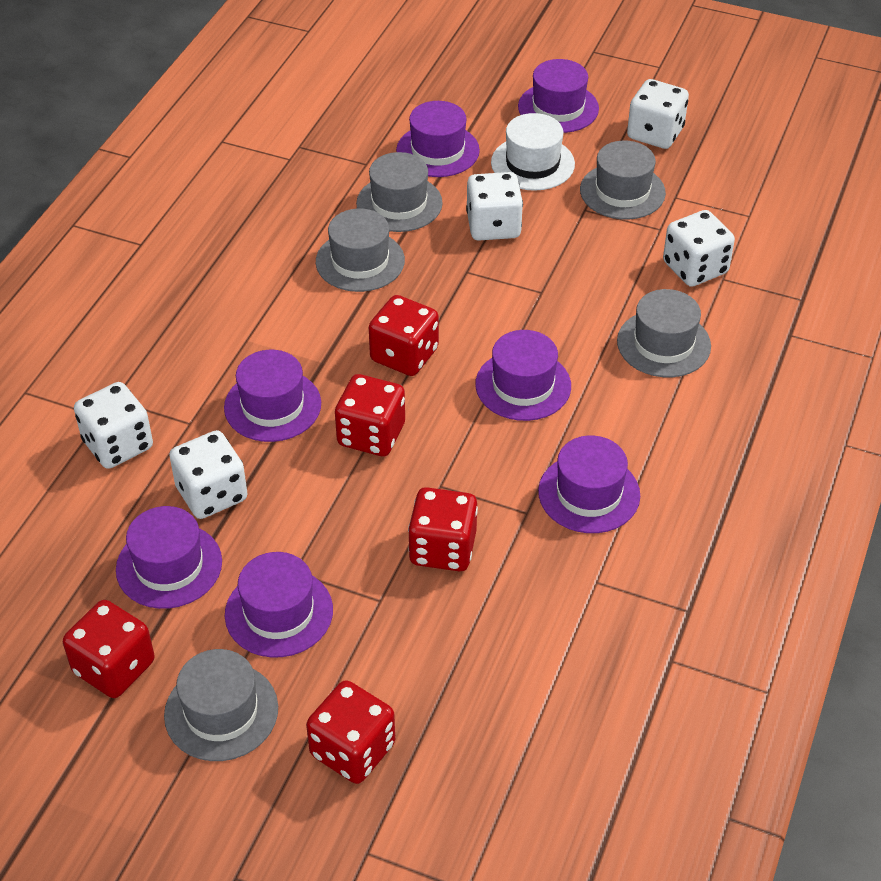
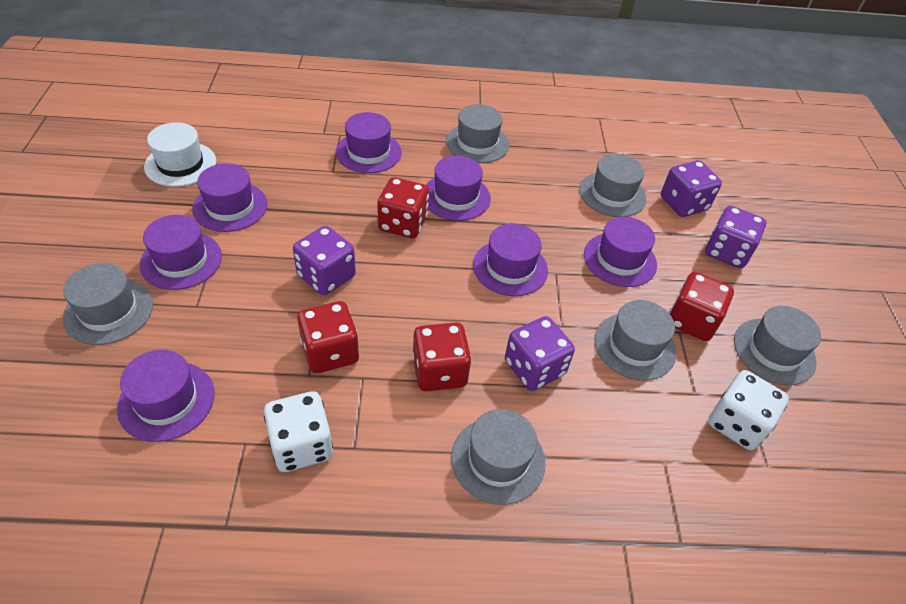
grey hat: 5 -> 6
purple dice: 0 -> 4
red dice: 5 -> 4
white dice: 5 -> 2

